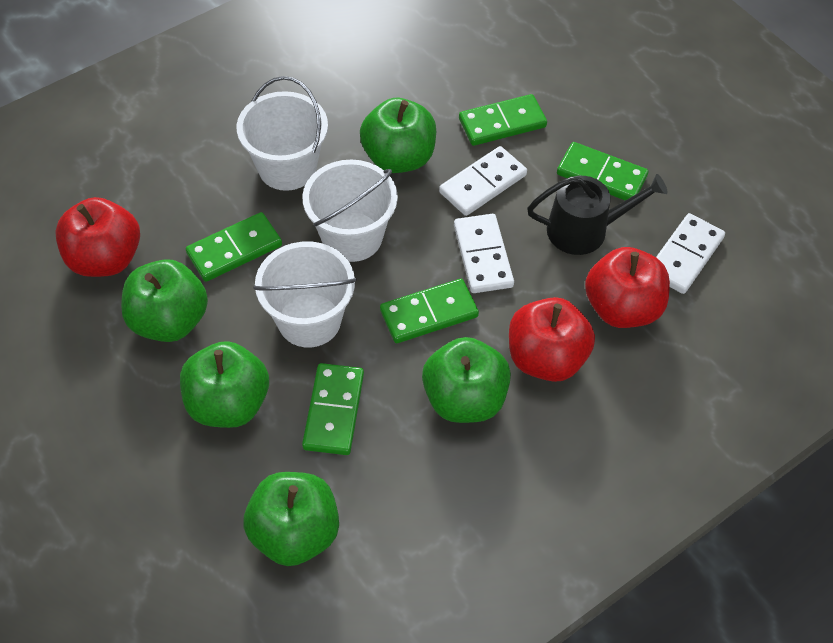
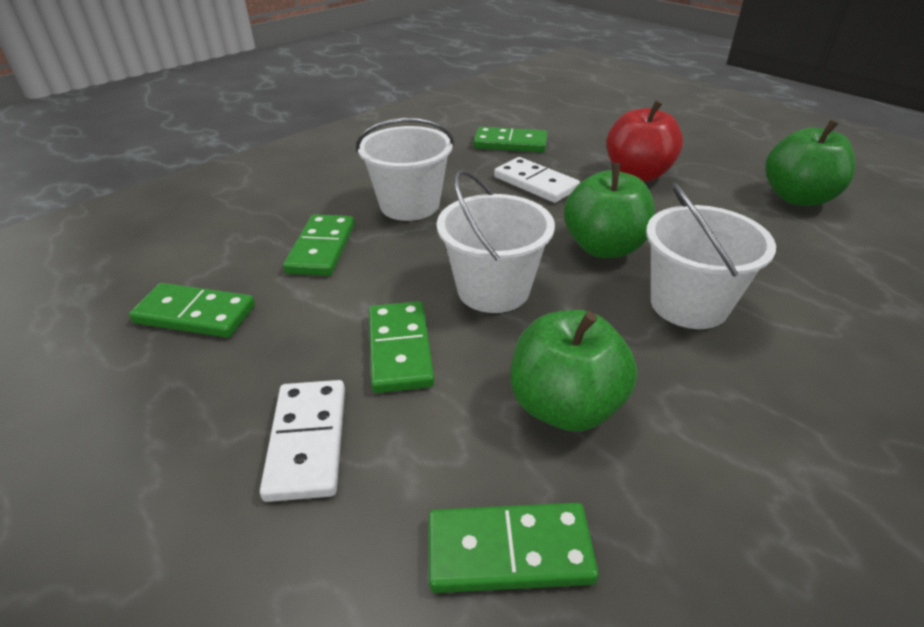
black watering can: 1 -> 0
green apple: 5 -> 3
red apple: 3 -> 1
white domino: 3 -> 2

